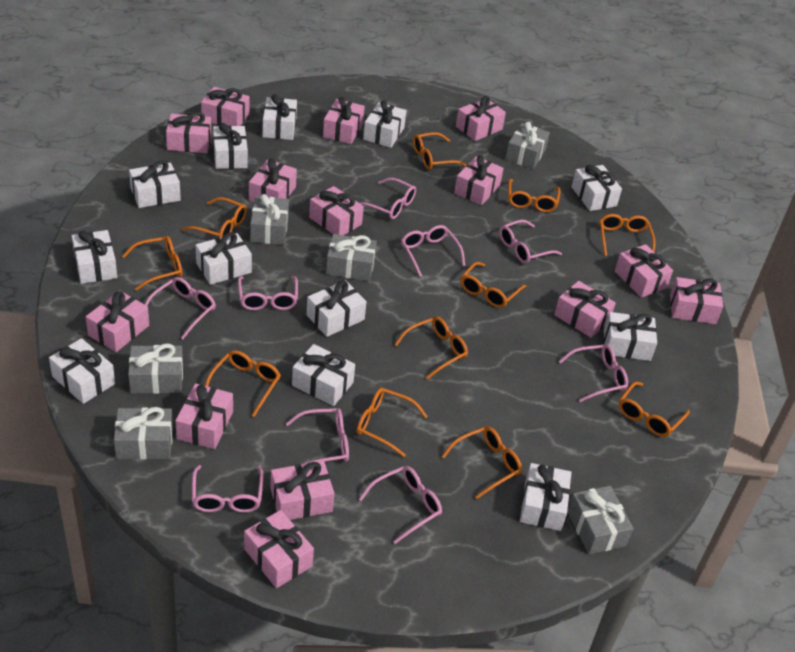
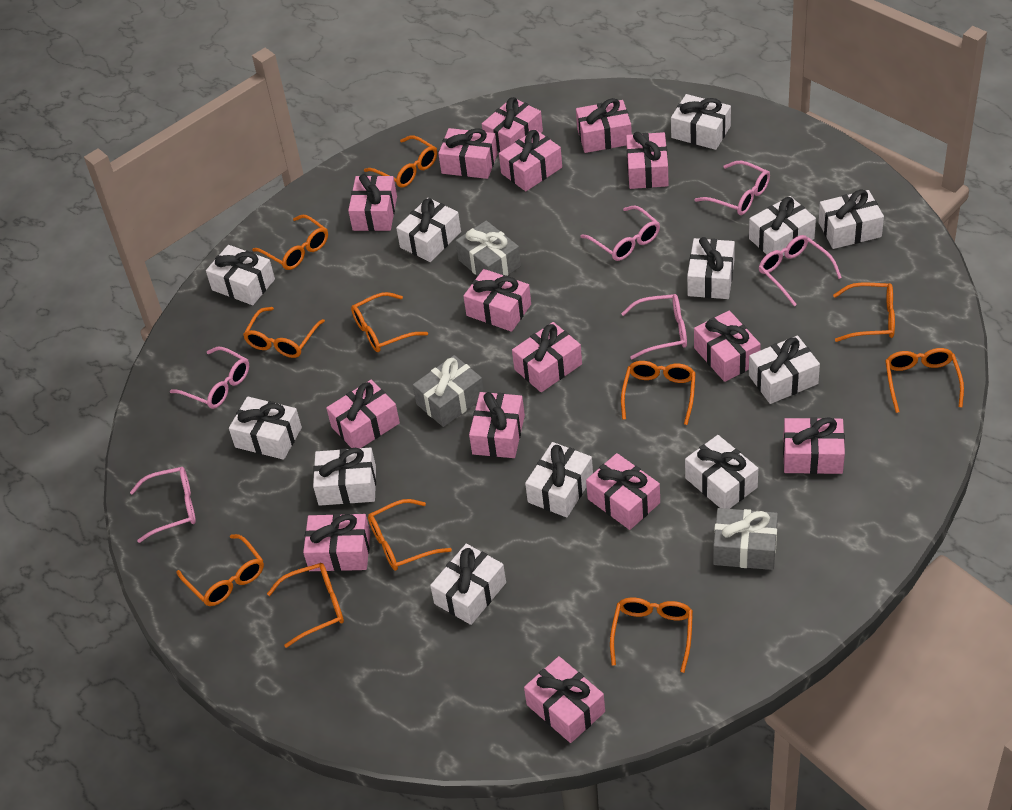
grey gift: 6 -> 3
pink gift: 14 -> 15
pink glasses: 9 -> 6

